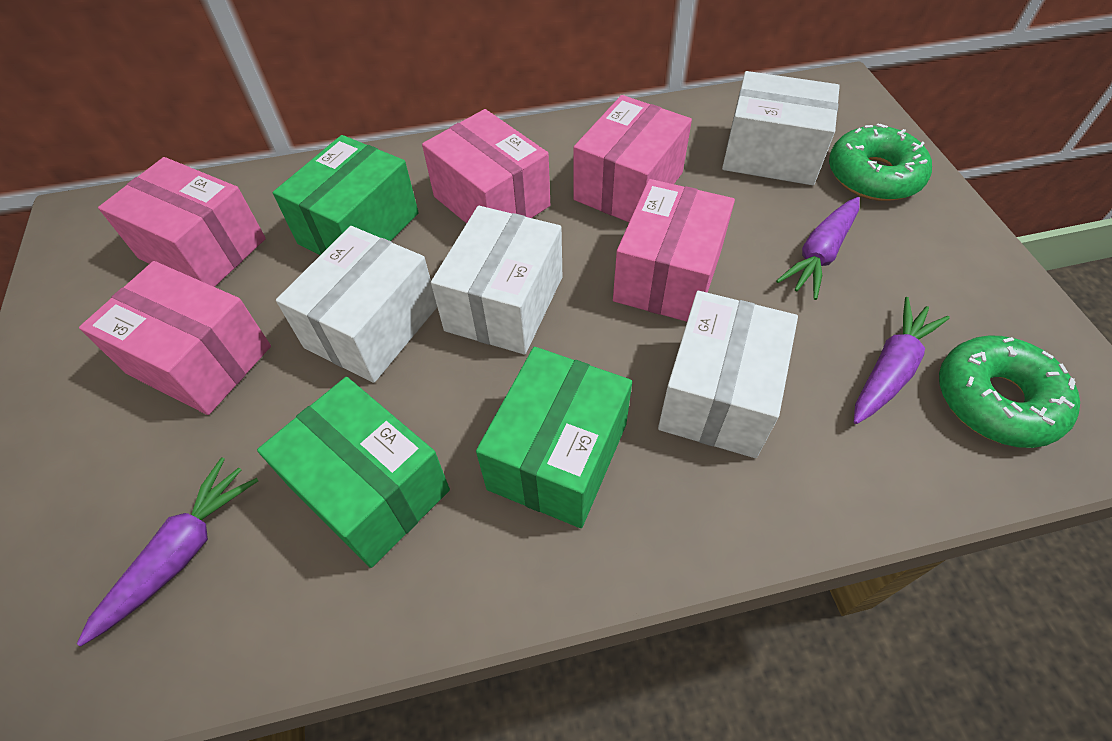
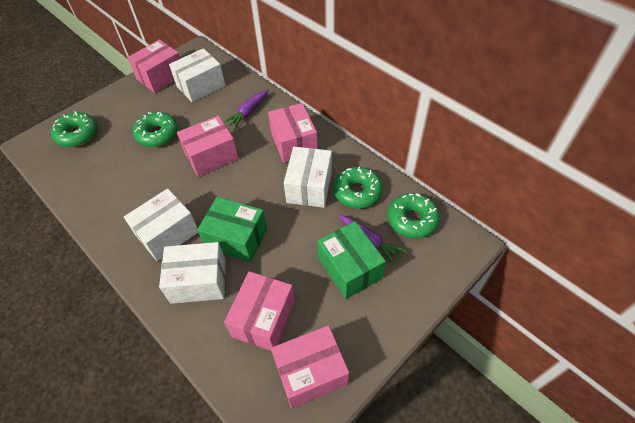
green box: 3 -> 2
green donut: 2 -> 4
purple carrot: 3 -> 2

